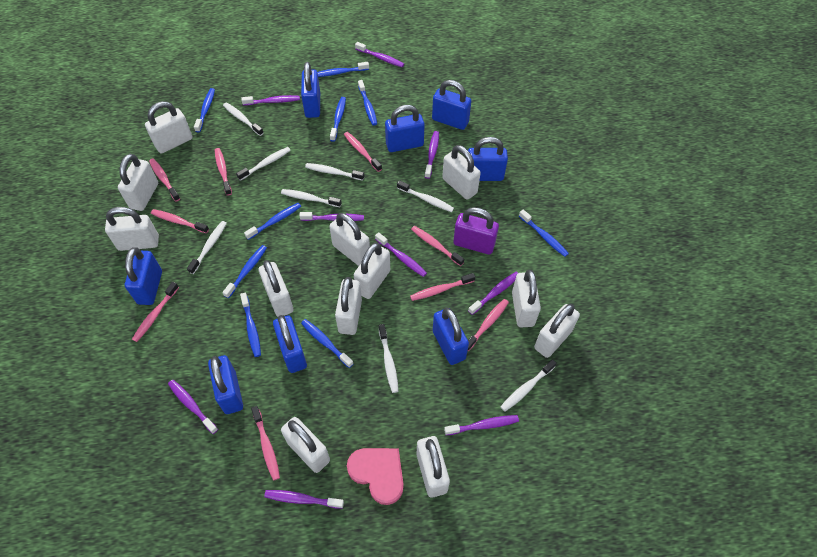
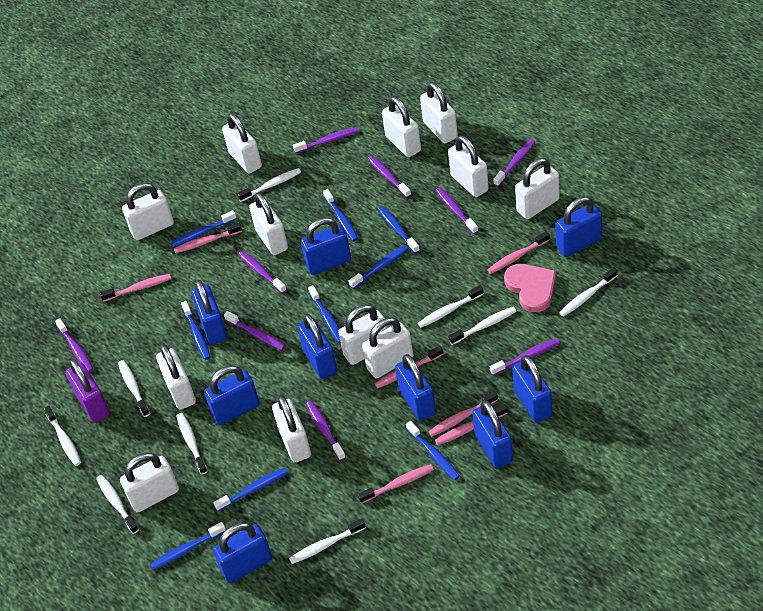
blue padlock: 8 -> 9
pink toothbrush: 9 -> 7
white toothbrush: 8 -> 9

